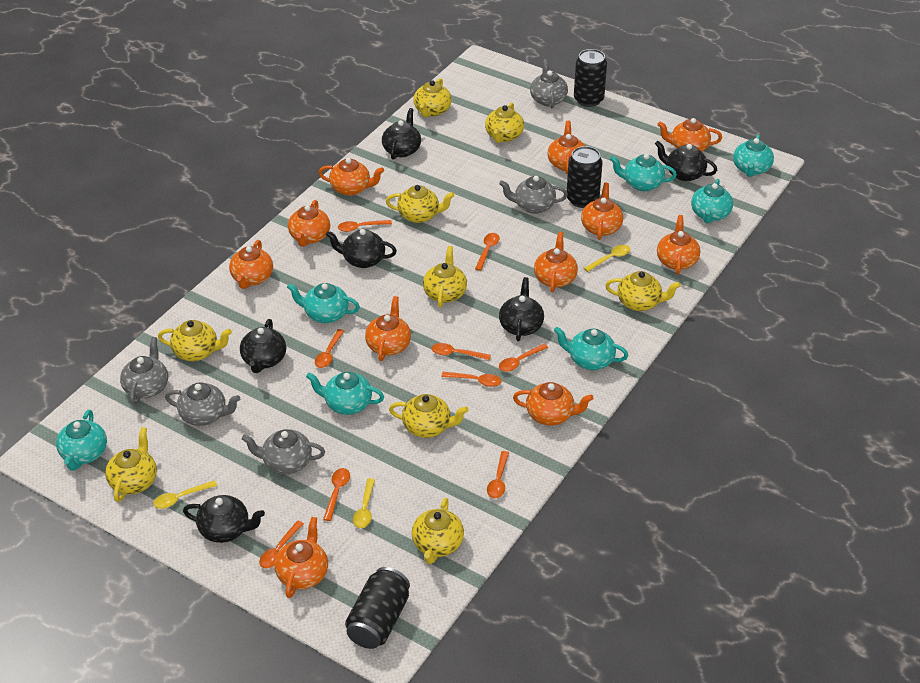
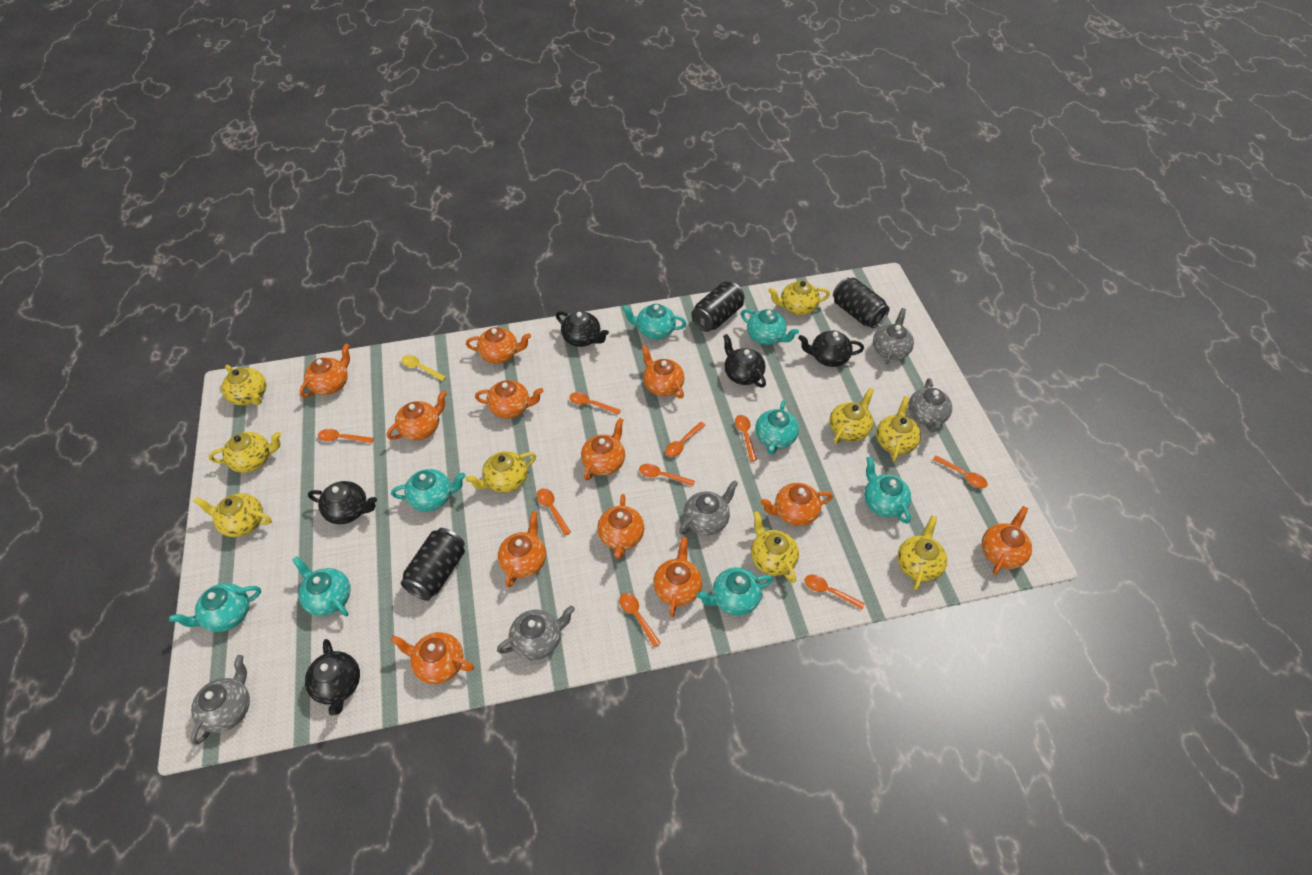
black teapot: 6 -> 5
orange teapot: 11 -> 12
turquoise teapot: 7 -> 8
yellow spoon: 3 -> 1

